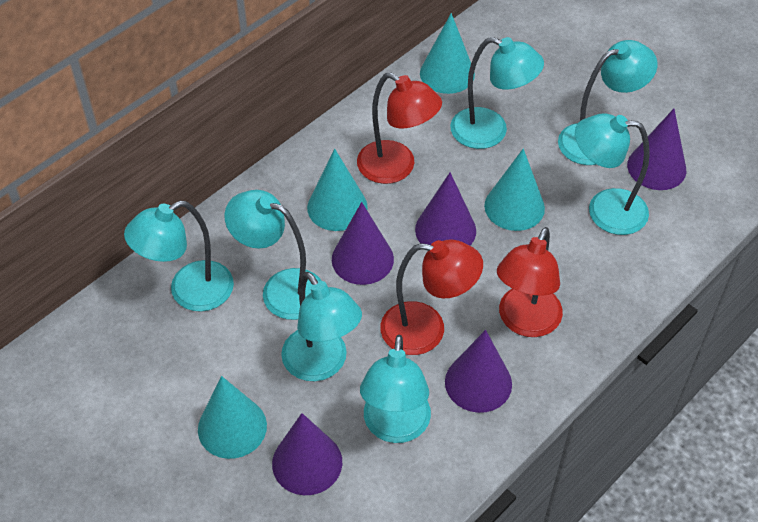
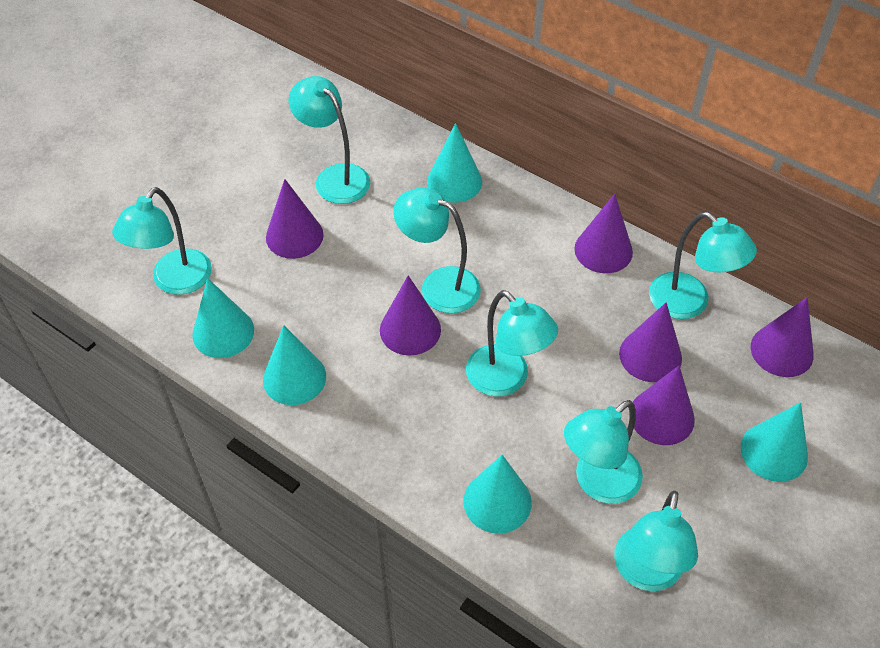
purple cone: 5 -> 6
red lamp: 3 -> 0
turquoise cone: 4 -> 5

